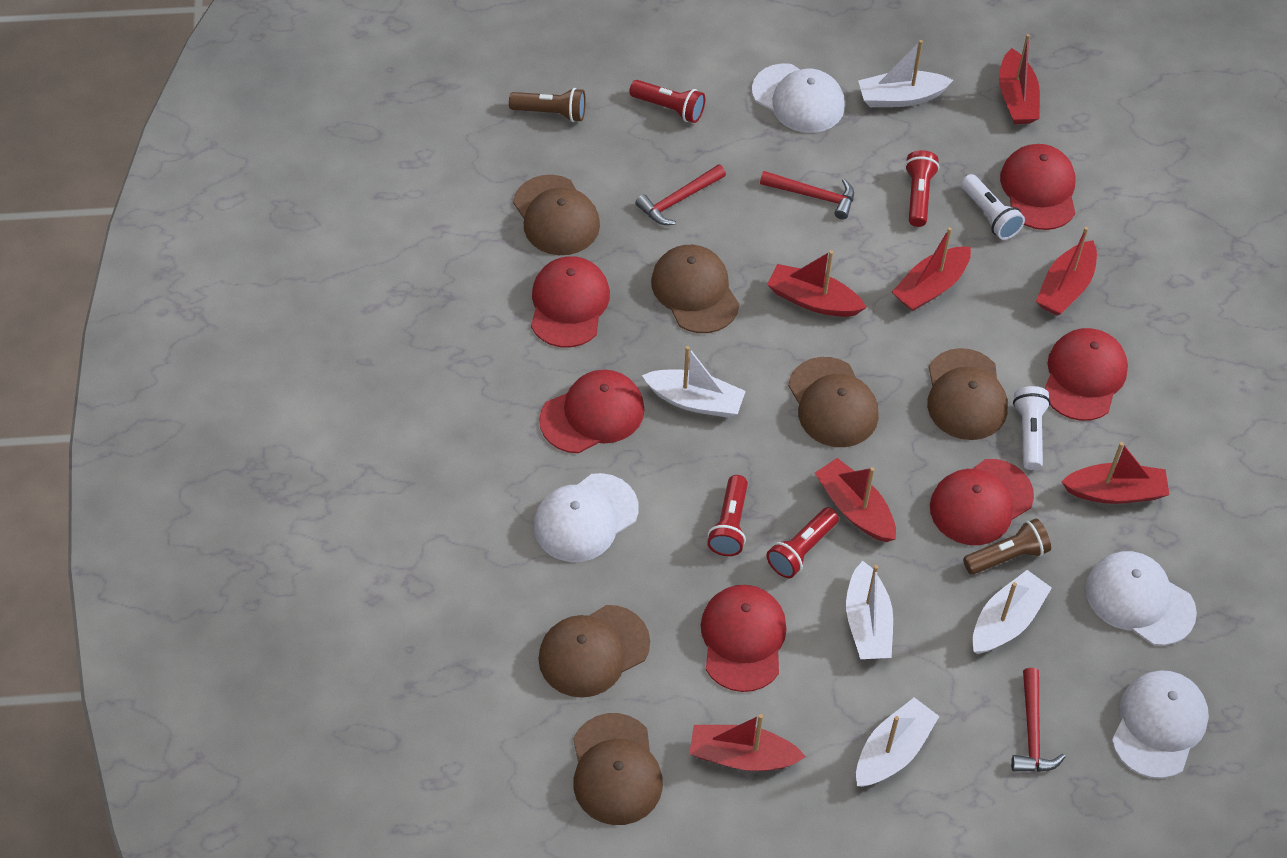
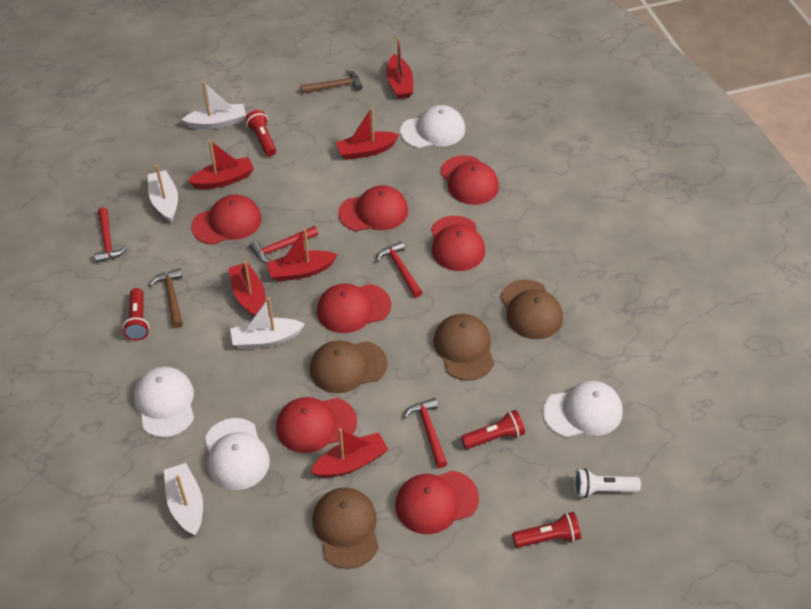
brown cap: 6 -> 4
brown flashlight: 2 -> 0
brown hammer: 0 -> 2
red boat: 7 -> 6
red cap: 6 -> 7
red hammer: 3 -> 4
white boat: 5 -> 4
white flashlight: 2 -> 1

